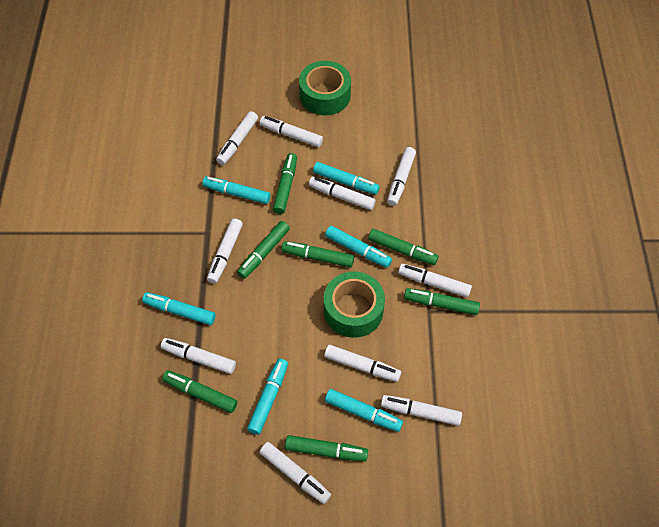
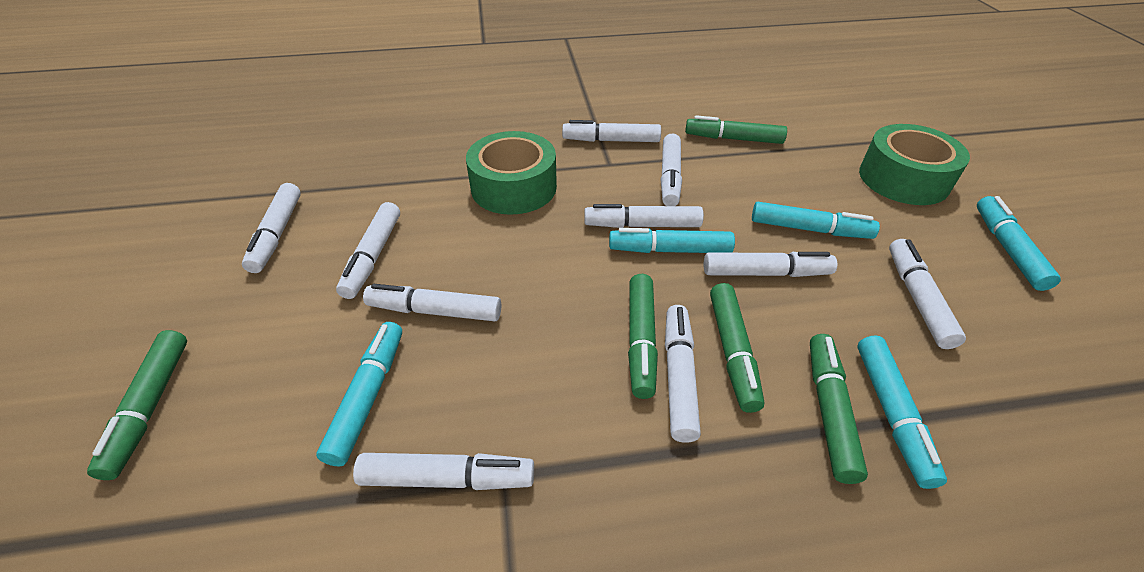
green marker: 7 -> 5
turquoise marker: 6 -> 5

